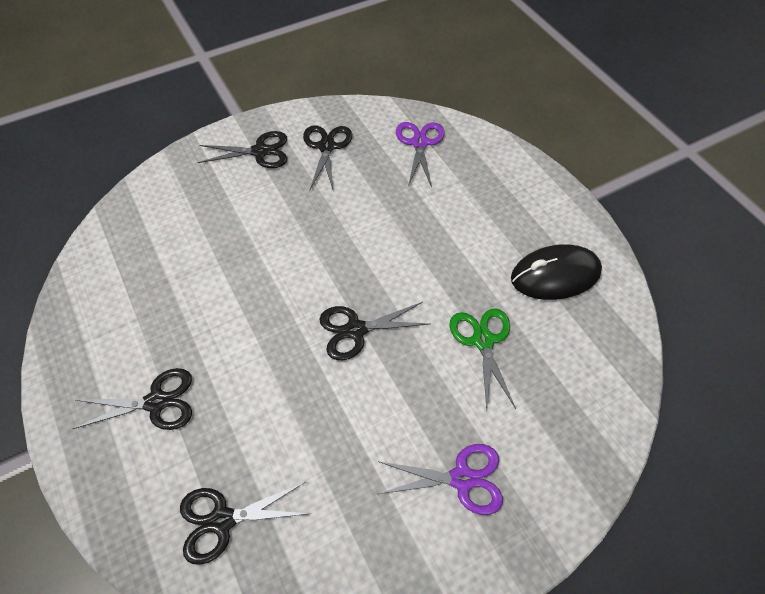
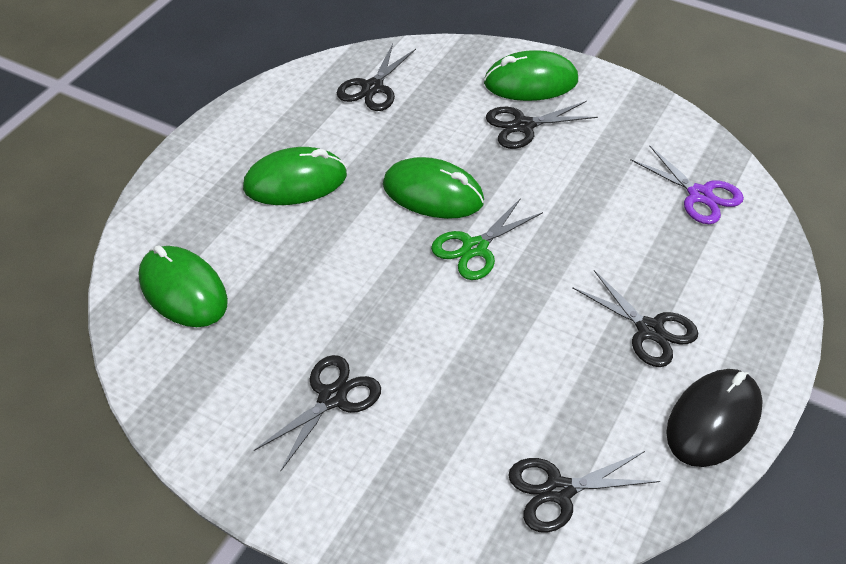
green mouse: 0 -> 4
purple scissors: 2 -> 1

